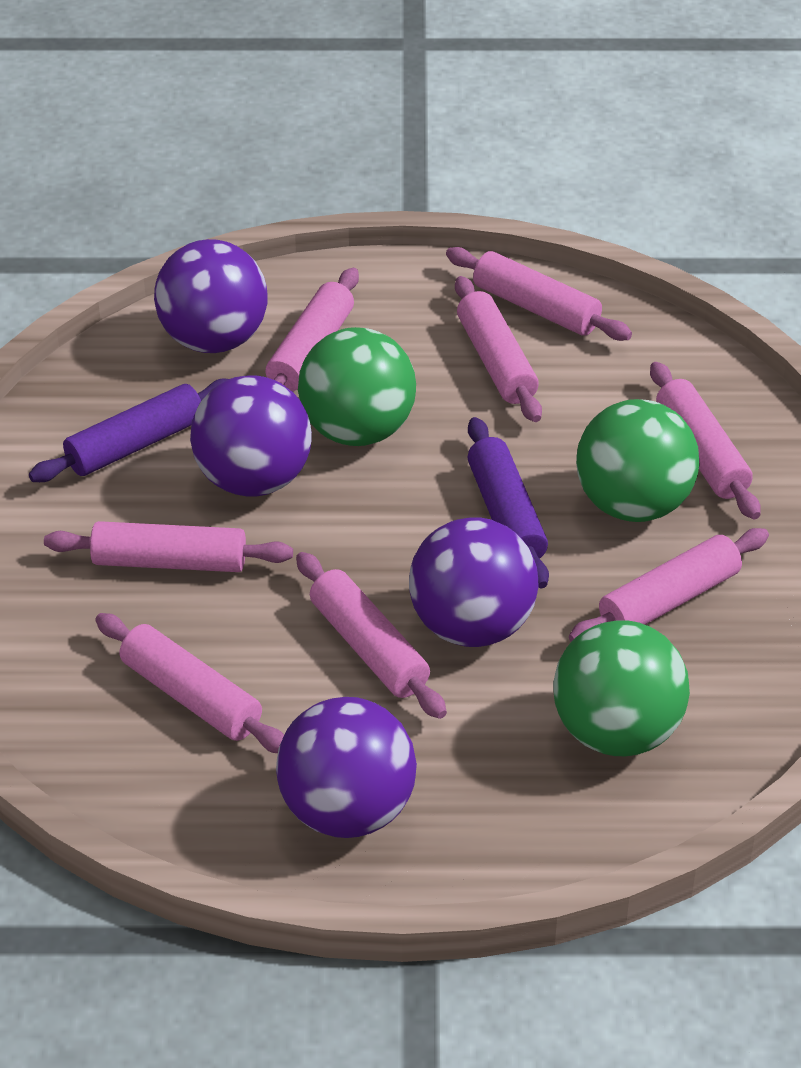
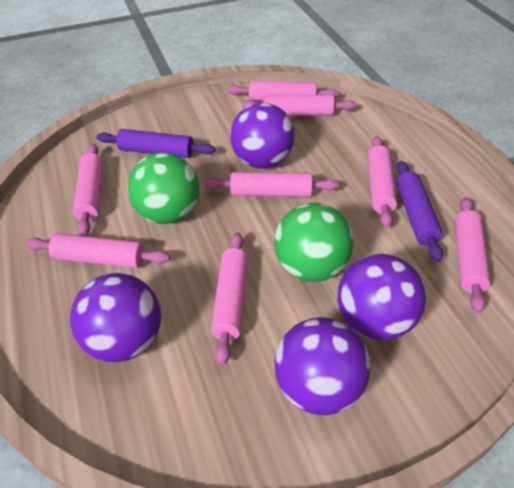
green ball: 3 -> 2

